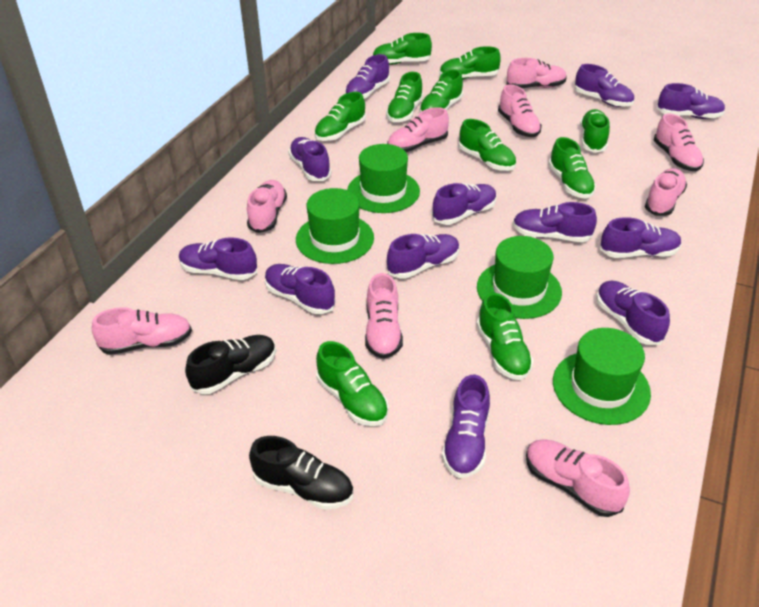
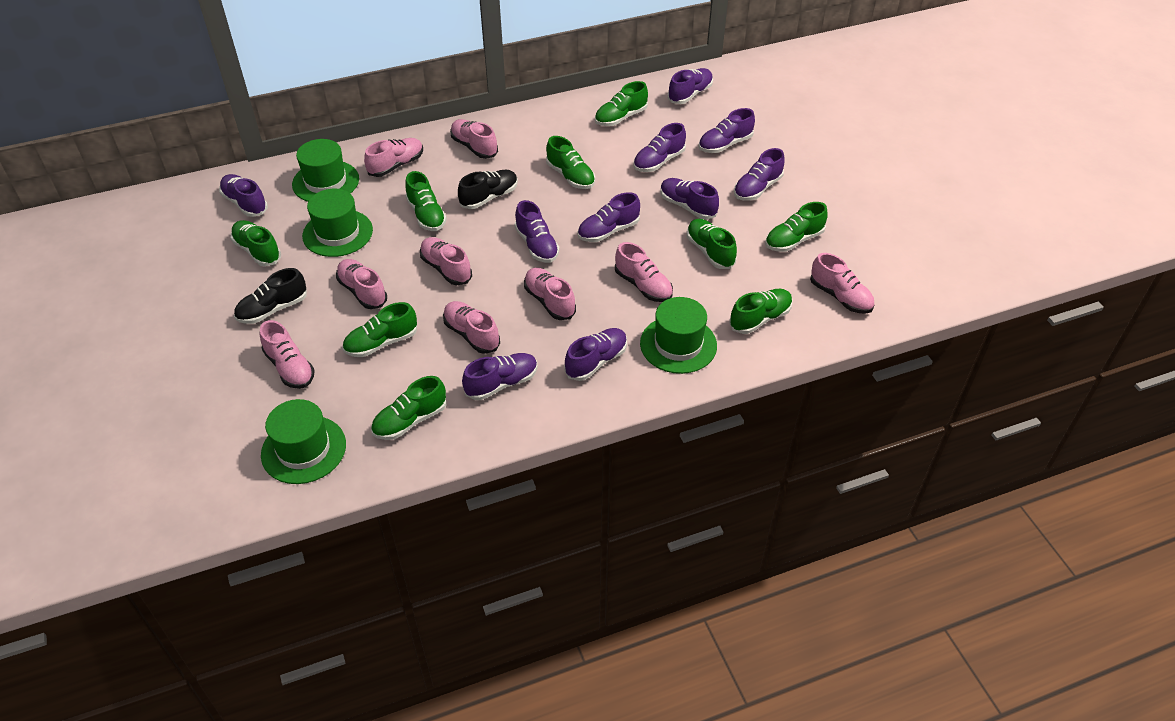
green shoe: 10 -> 9
purple shoe: 12 -> 10

